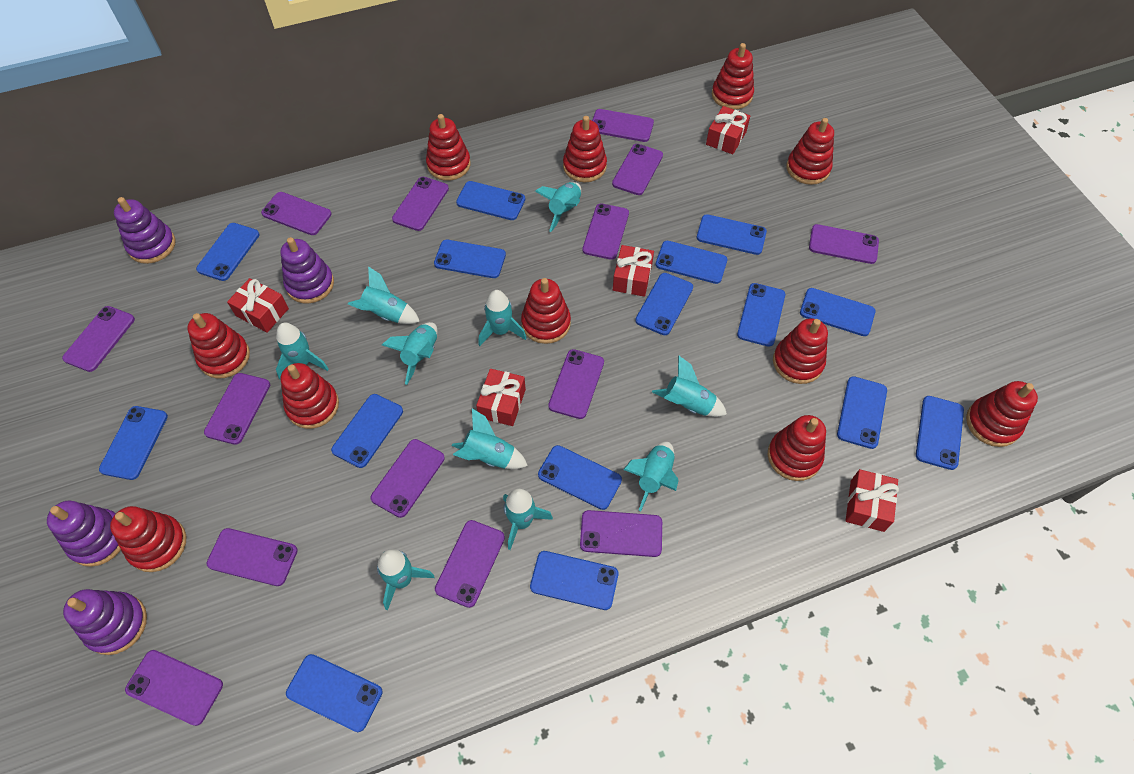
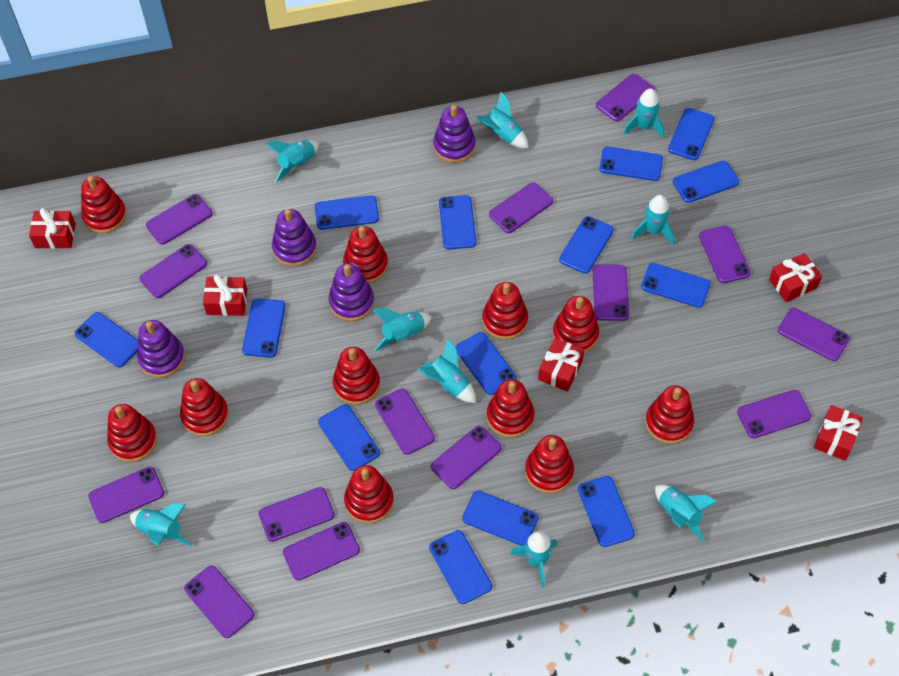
blue phone: 15 -> 14
turquoise rocket: 10 -> 9

